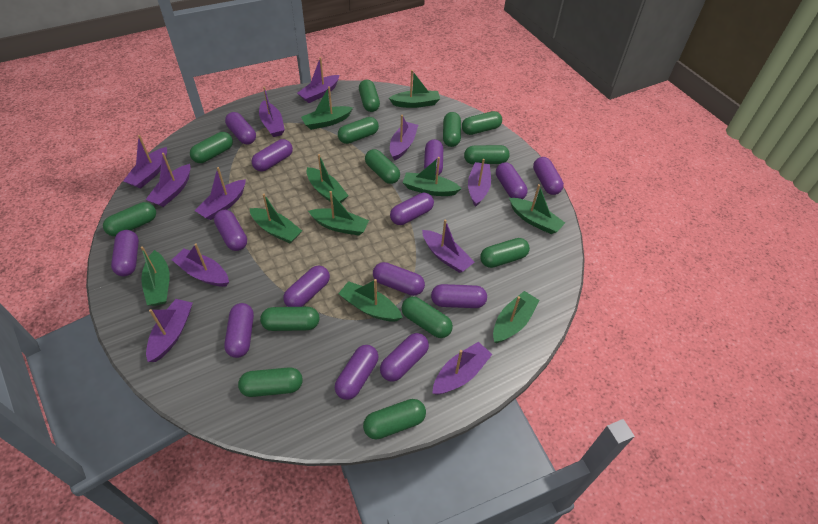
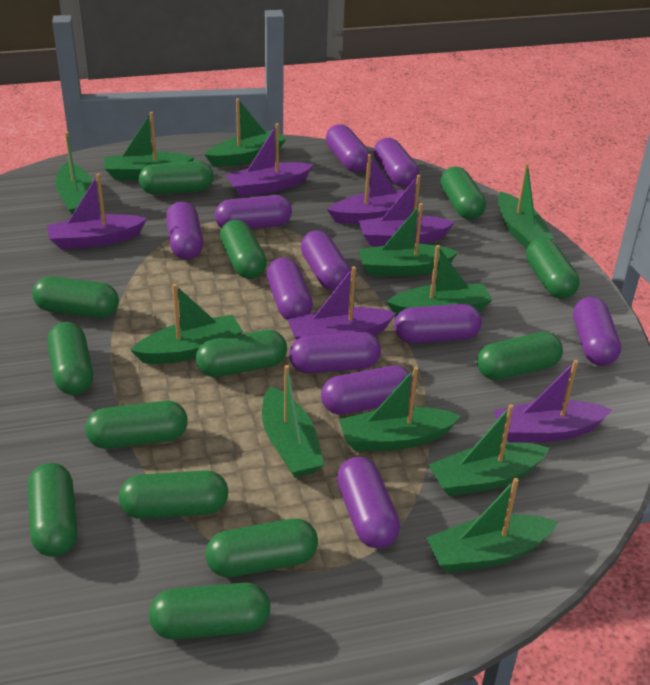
green boat: 10 -> 11
purple boat: 11 -> 6
purple capsule: 14 -> 11

